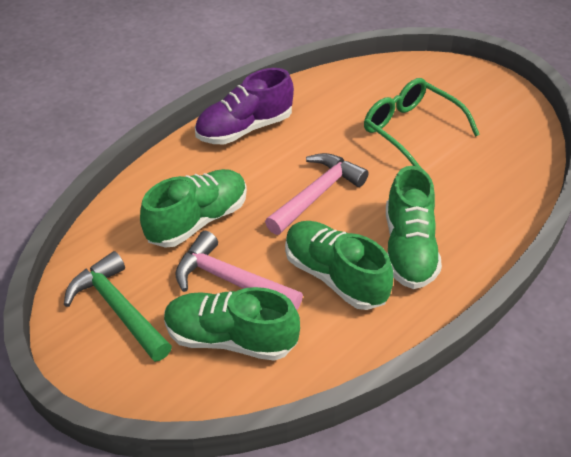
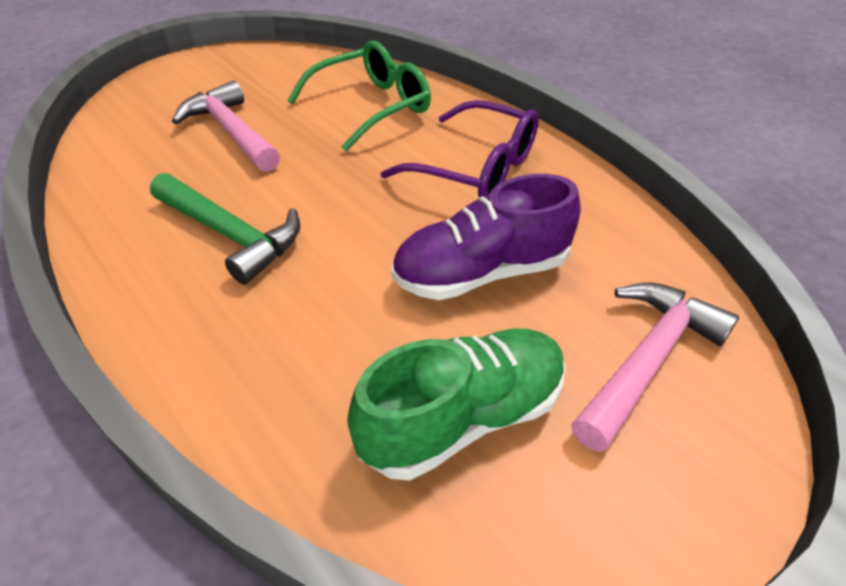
green shoe: 4 -> 1
purple glasses: 0 -> 1

